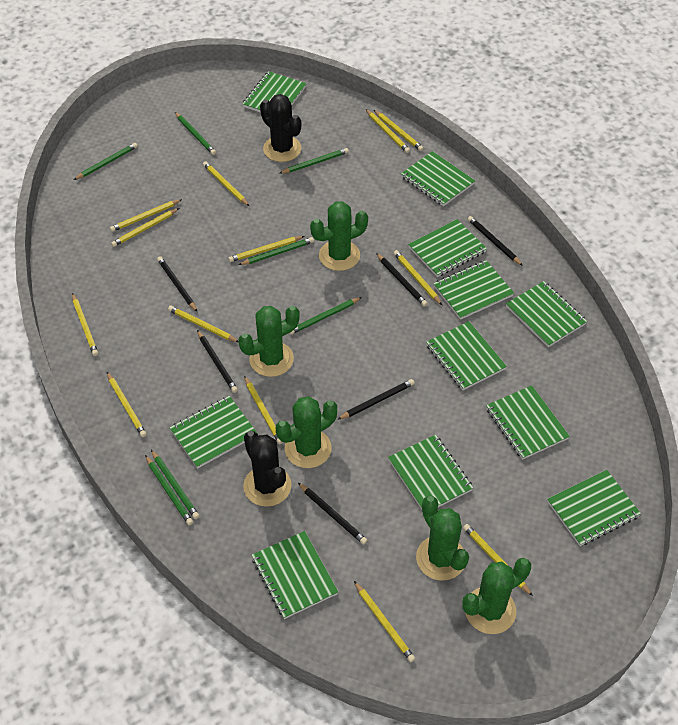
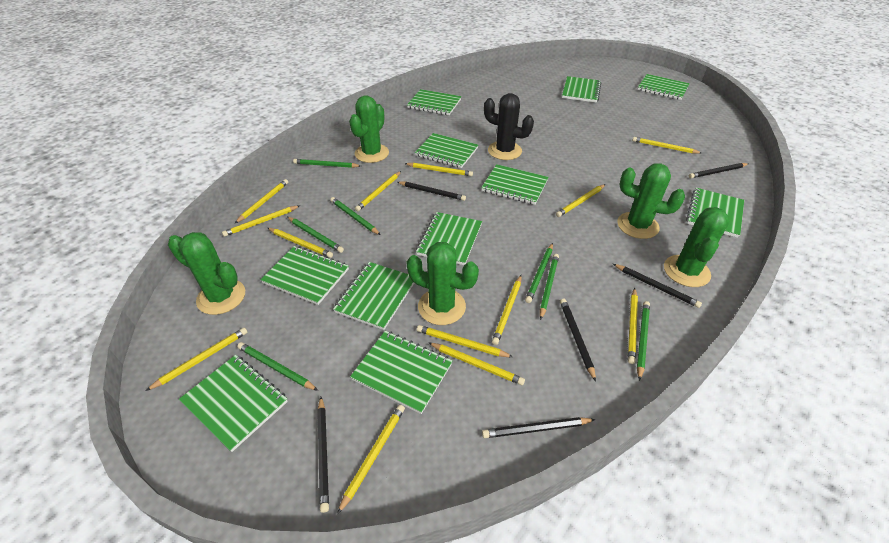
black cactus: 2 -> 1

